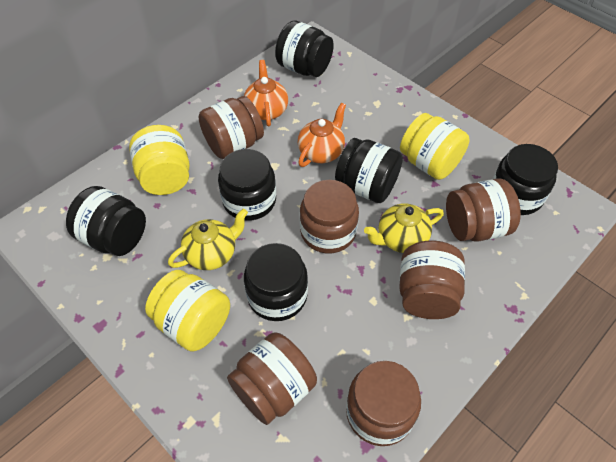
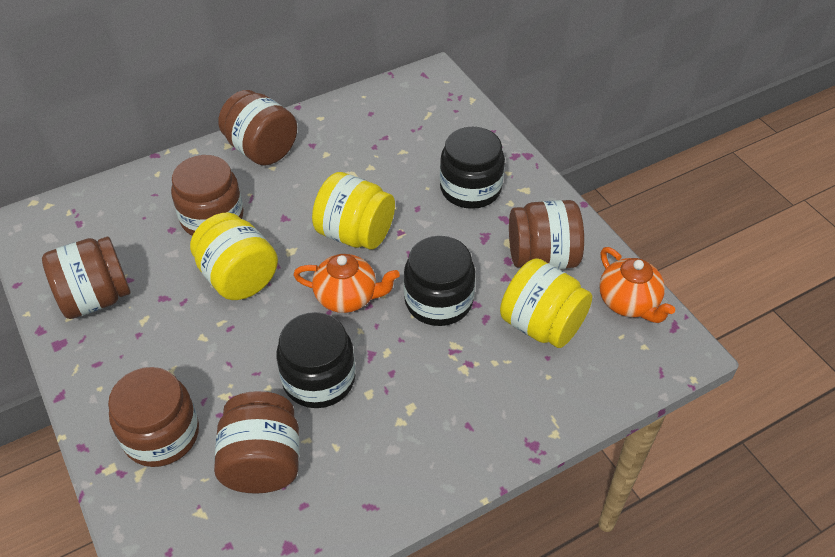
black jar: 6 -> 3
yellow teapot: 2 -> 0

